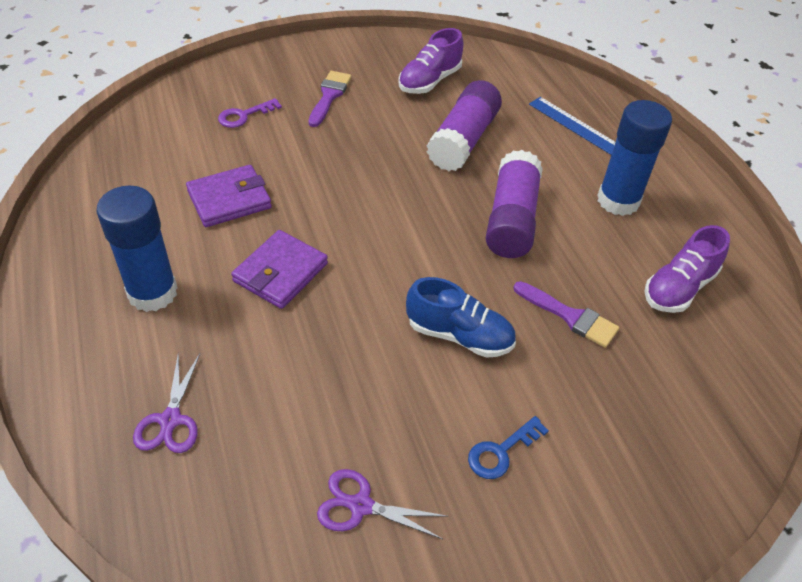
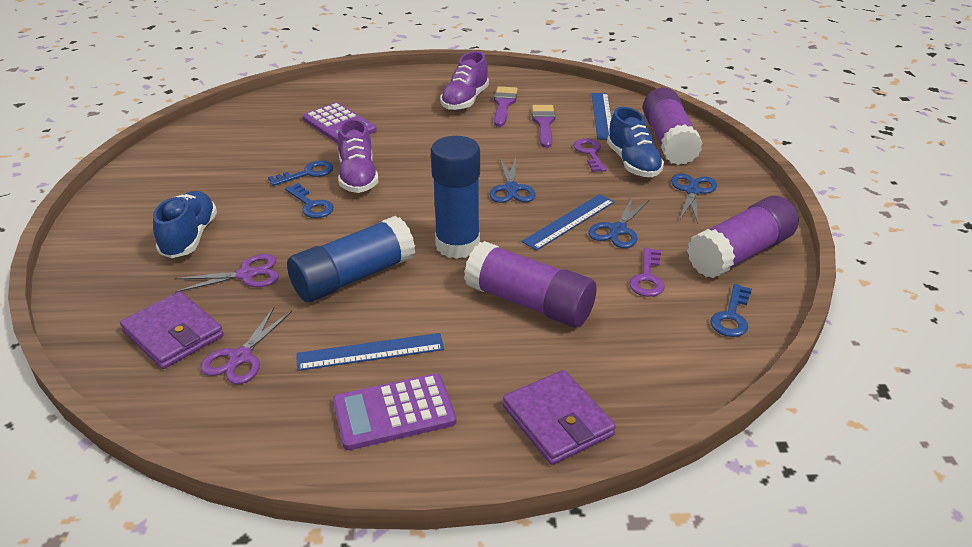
blue key: 1 -> 3
blue ruler: 1 -> 3
blue scissors: 0 -> 3
blue shoe: 1 -> 2
purple calculator: 0 -> 2
purple glue stick: 2 -> 3
purple key: 1 -> 2

